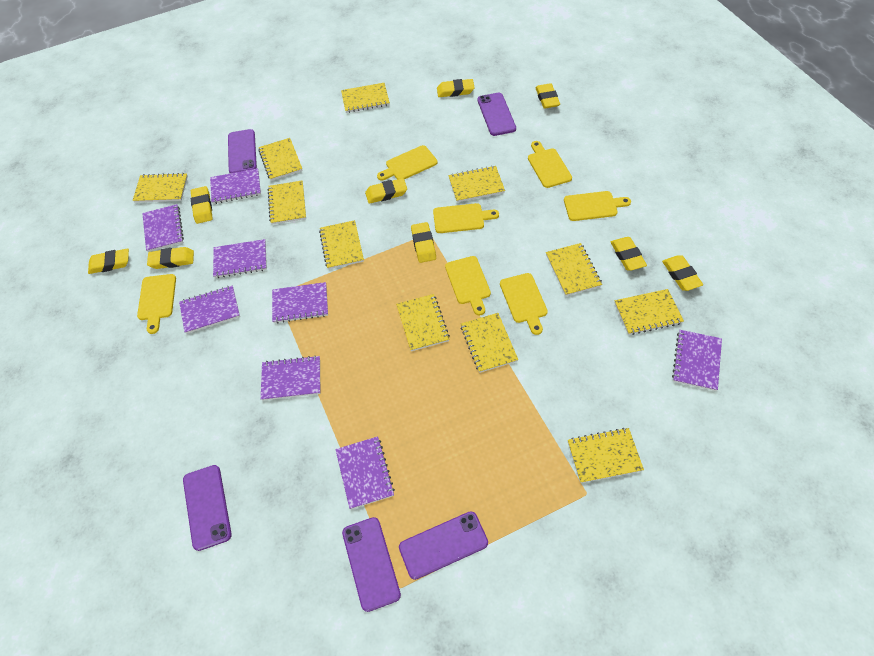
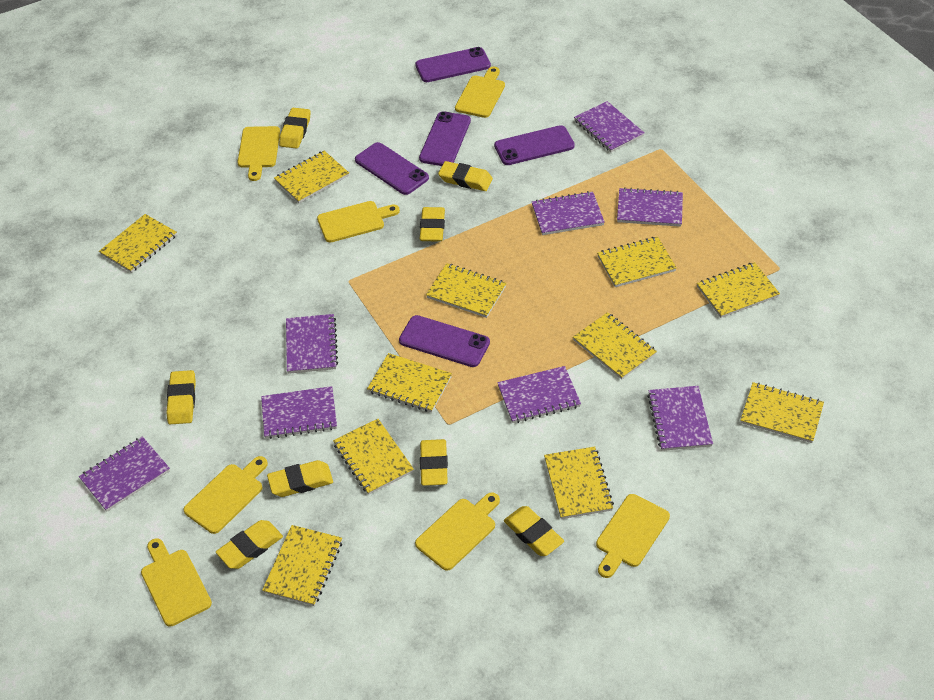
yellow eraser: 9 -> 8

